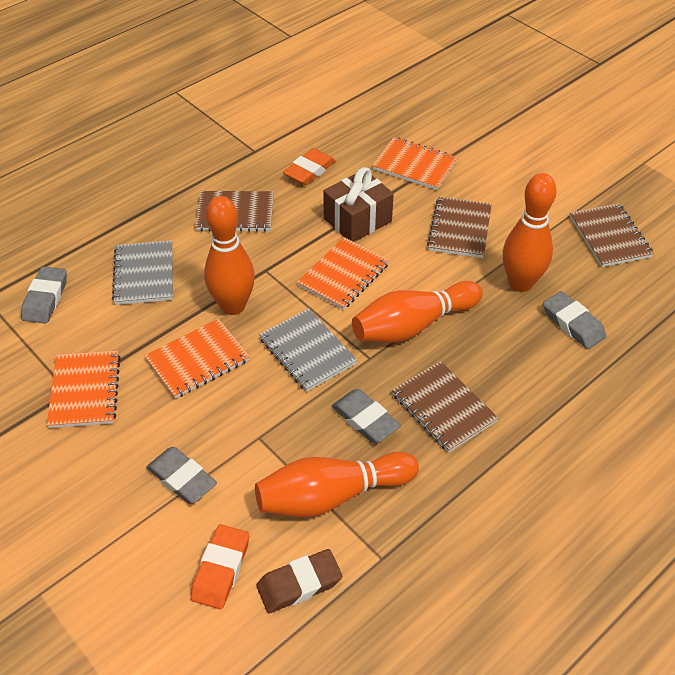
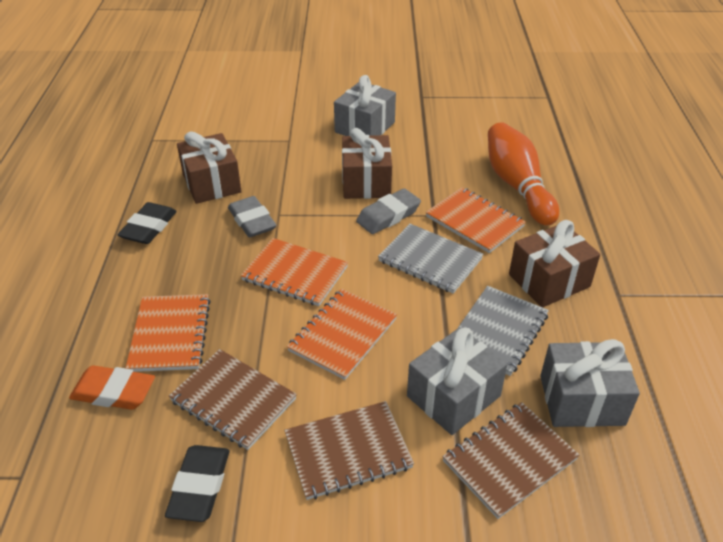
black eraser: 0 -> 2
brown eraser: 1 -> 0
brown gift: 1 -> 3
brown notebook: 4 -> 3
grey eraser: 4 -> 2
grey gift: 0 -> 3
orange bowling pin: 4 -> 1
orange eraser: 2 -> 1

